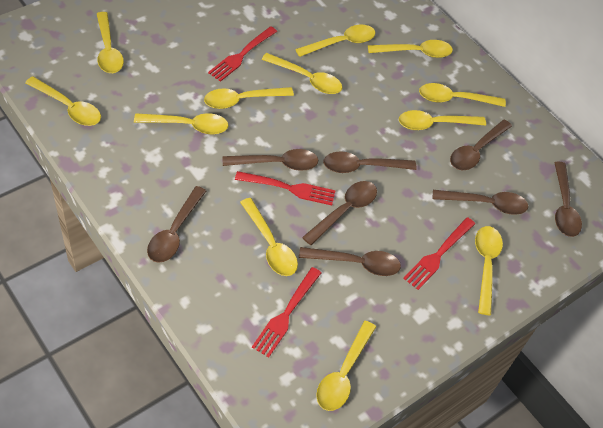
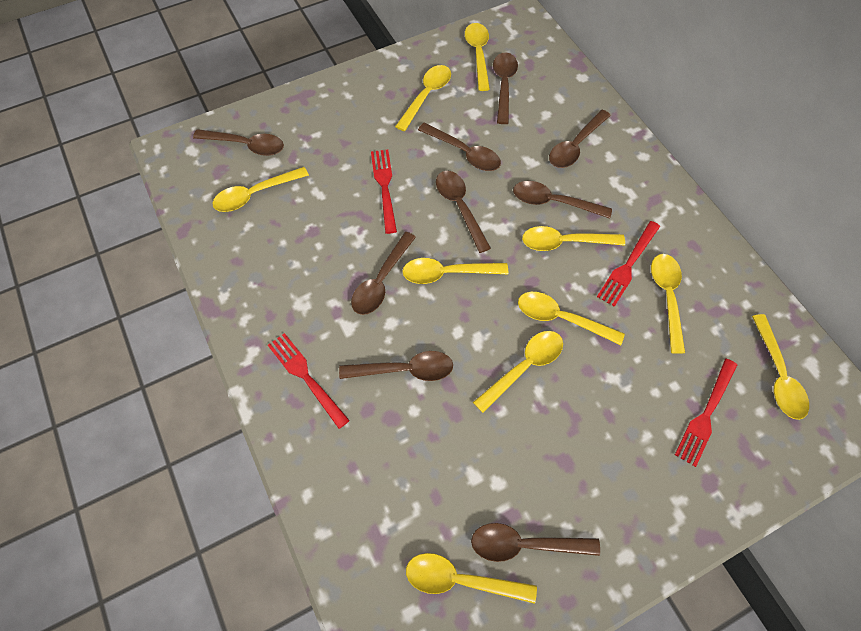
brown spoon: 8 -> 9
yellow spoon: 12 -> 10

